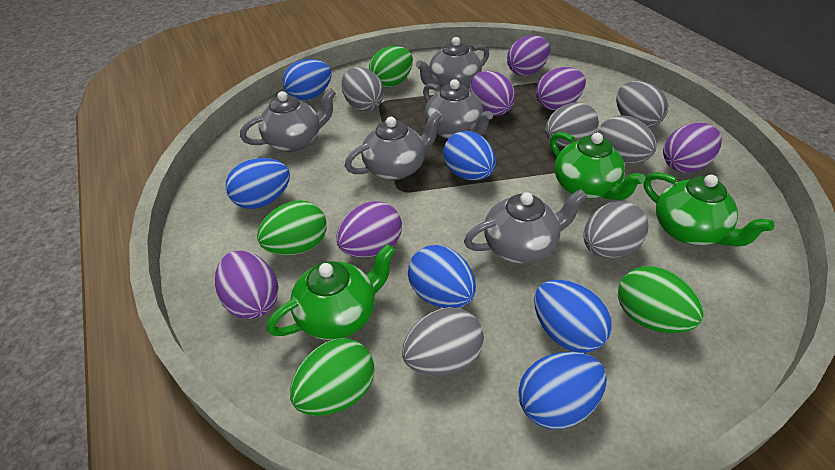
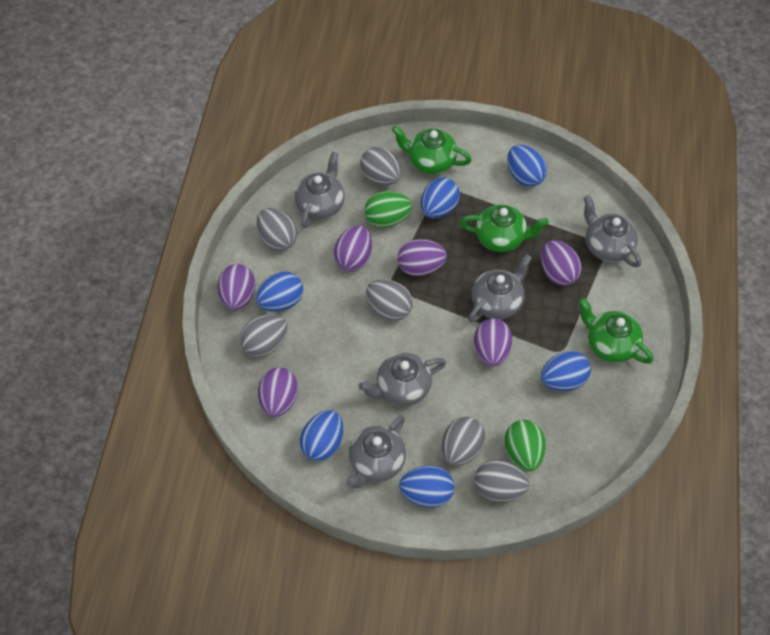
green egg: 4 -> 2

